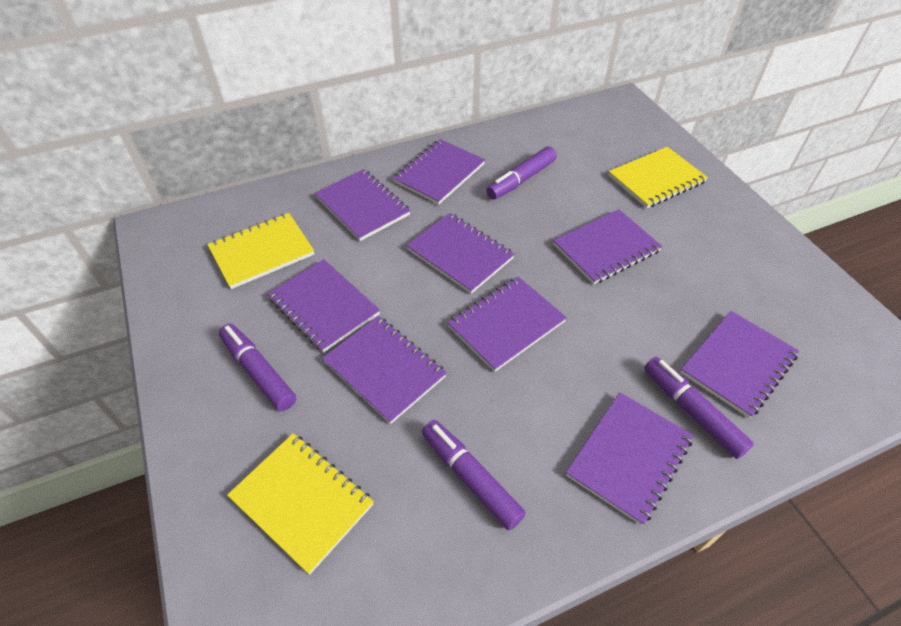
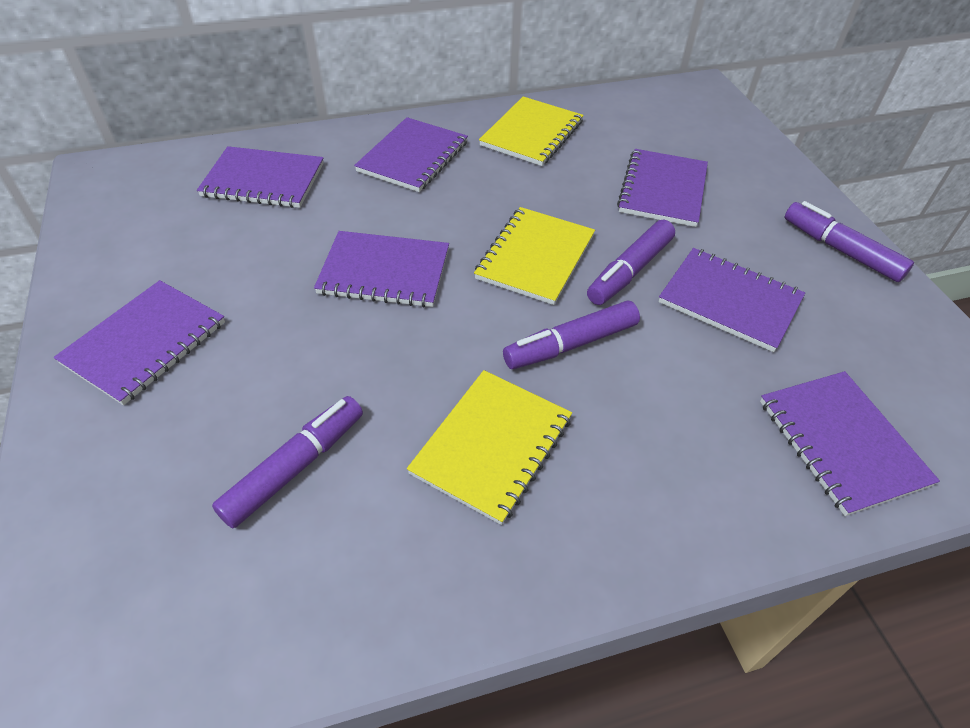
purple notebook: 9 -> 7

